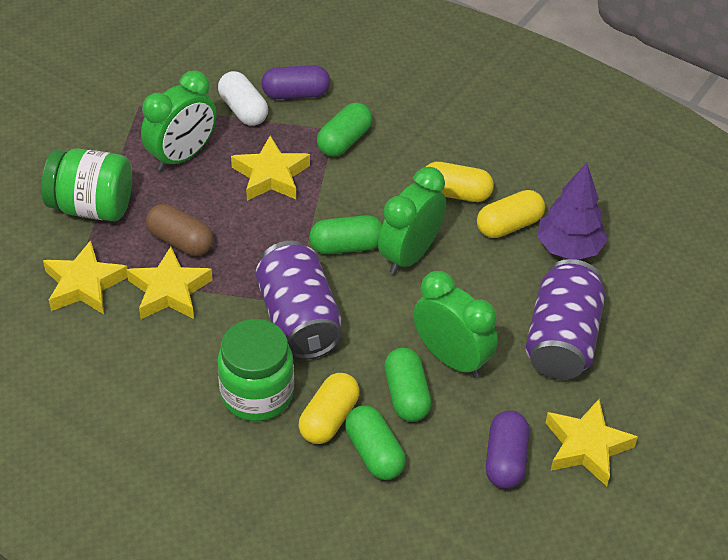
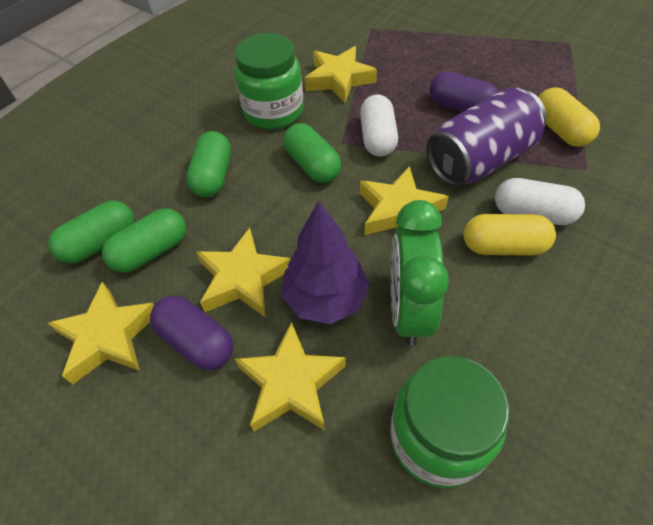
brown capsule: 1 -> 0
green clock: 3 -> 1
purple can: 2 -> 1
white capsule: 1 -> 2
yellow capsule: 3 -> 2
yellow star: 4 -> 5

